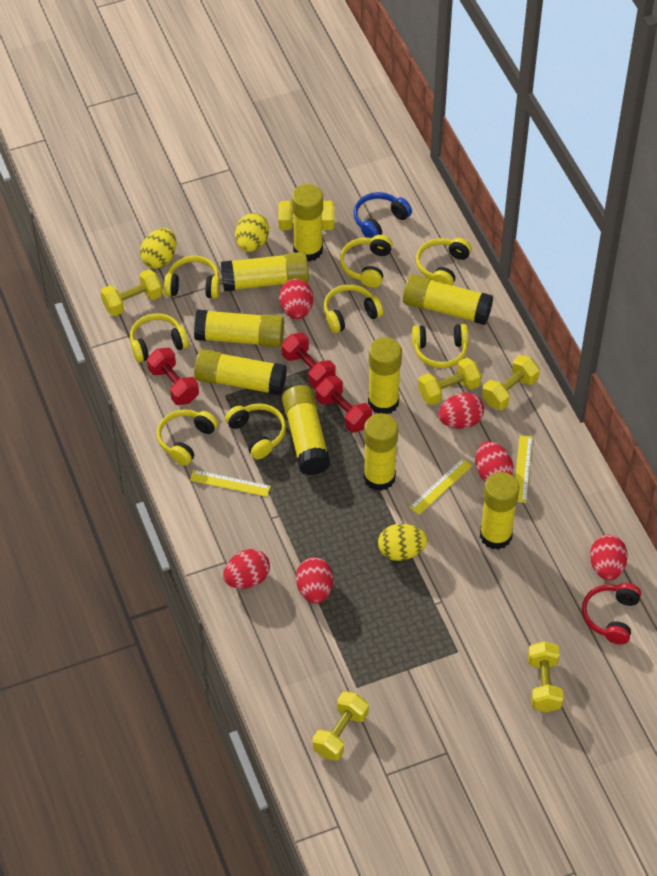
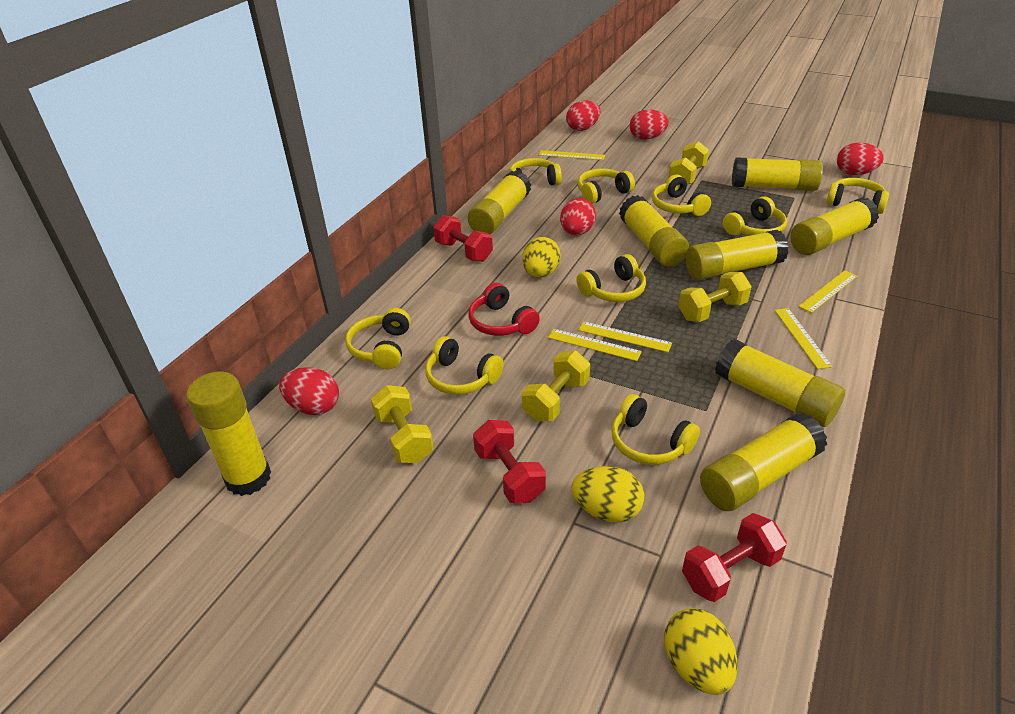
blue headphones: 1 -> 0
red egg: 6 -> 5
yellow dumbbell: 6 -> 4
yellow glue stick: 9 -> 8
yellow headphones: 8 -> 9
yellow ruler: 3 -> 5

